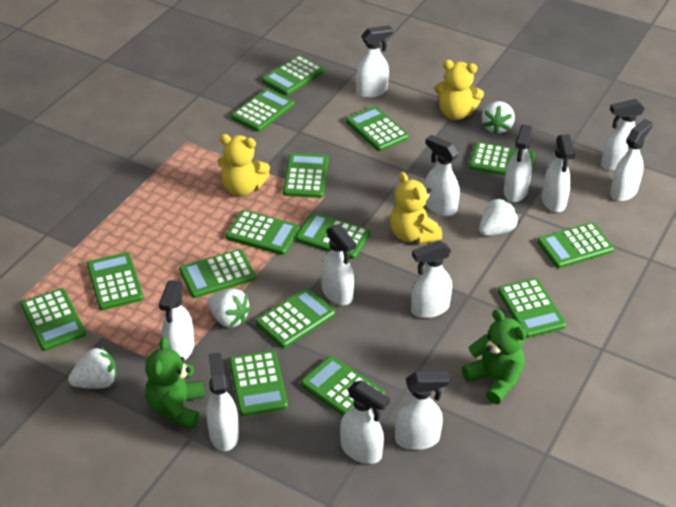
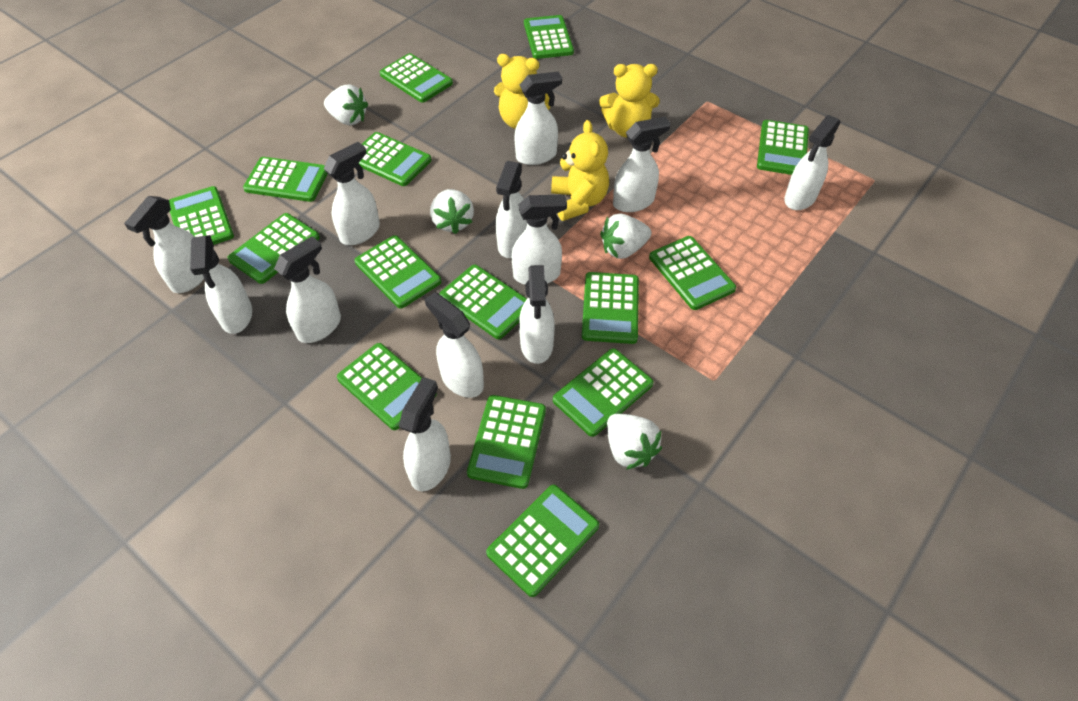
green teddy bear: 2 -> 0

